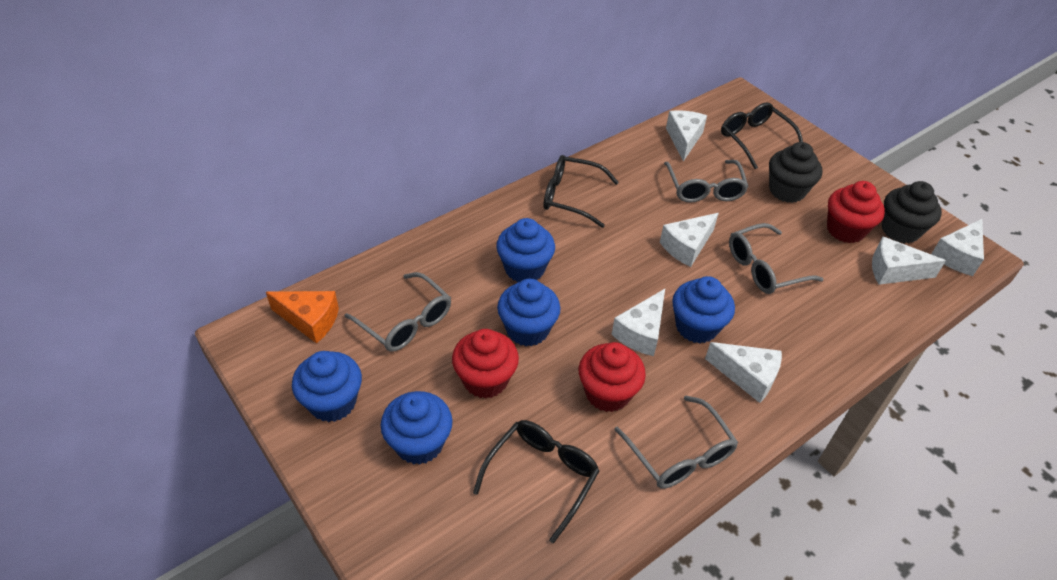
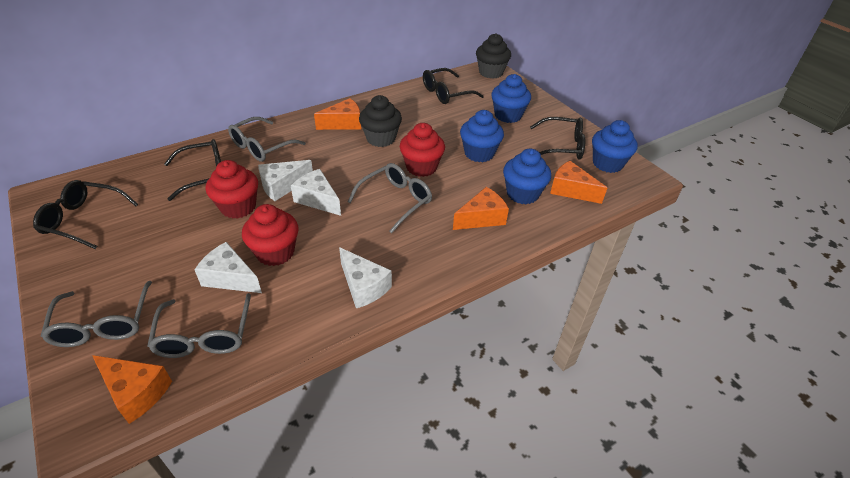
black glasses: 3 -> 4
blue cupcake: 5 -> 4
orange cheese: 1 -> 4
white cheese: 6 -> 4

